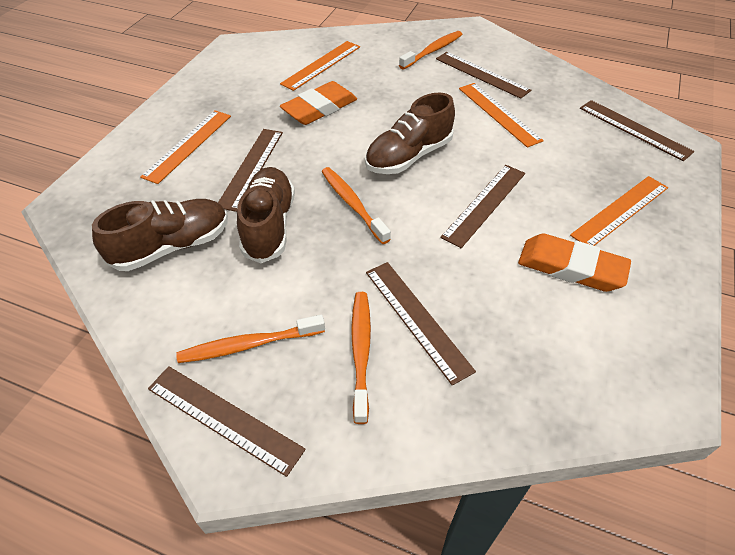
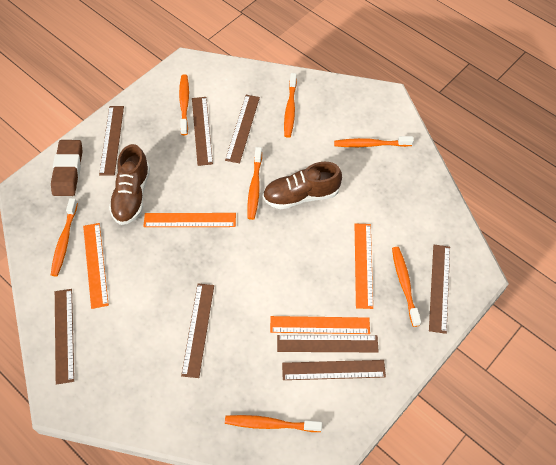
brown eraser: 0 -> 1
brown ruler: 6 -> 8
brown shoe: 3 -> 2
orange eraser: 2 -> 0
orange toothbrush: 4 -> 7

